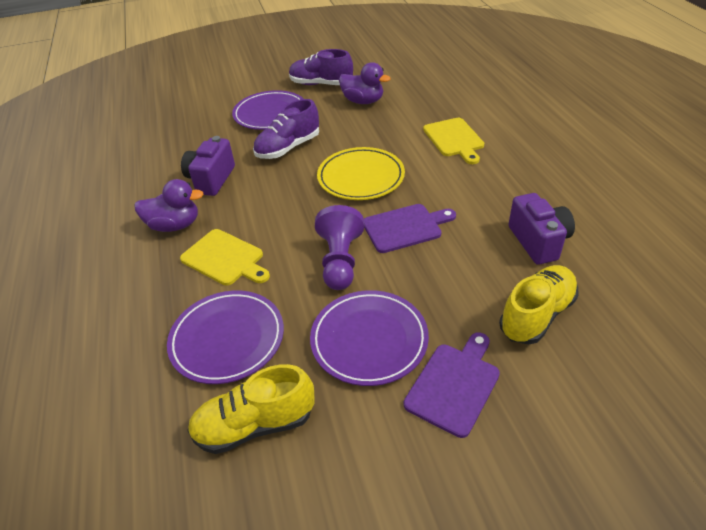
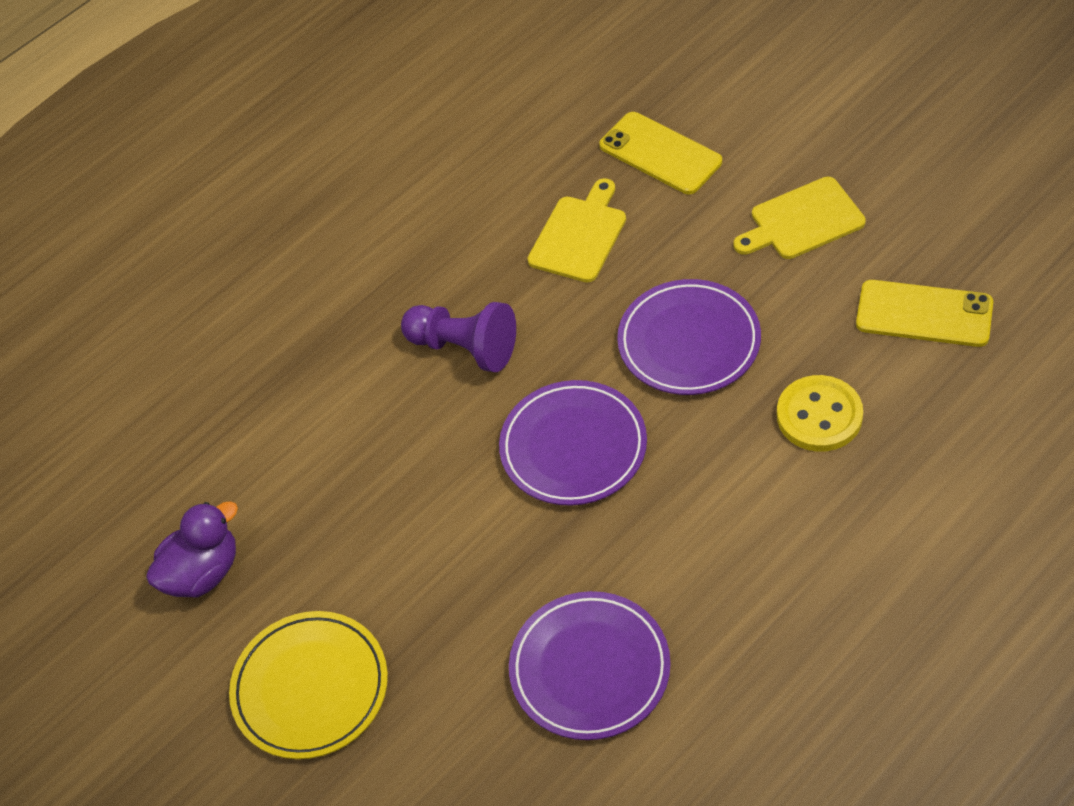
purple camera: 2 -> 0
purple cutting board: 2 -> 0
purple duck: 2 -> 1
purple shoe: 2 -> 0
yellow button: 0 -> 1
yellow phone: 0 -> 2
yellow shoe: 2 -> 0

